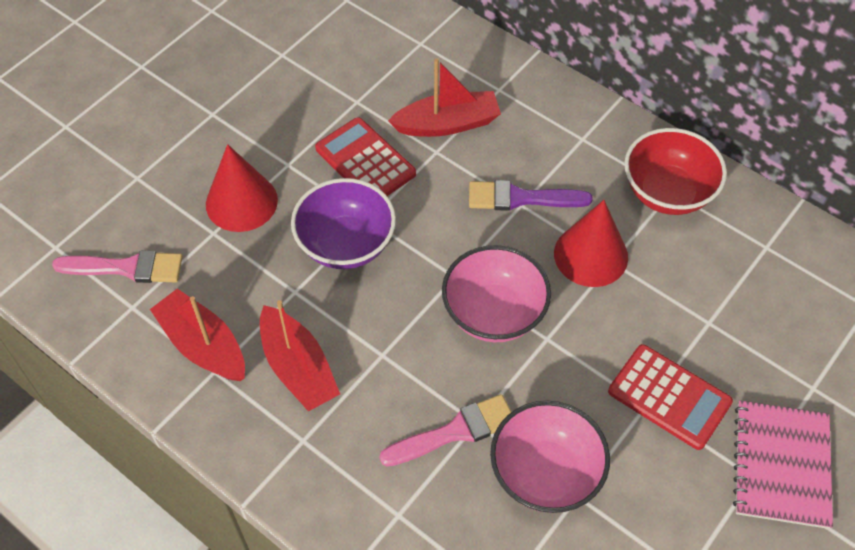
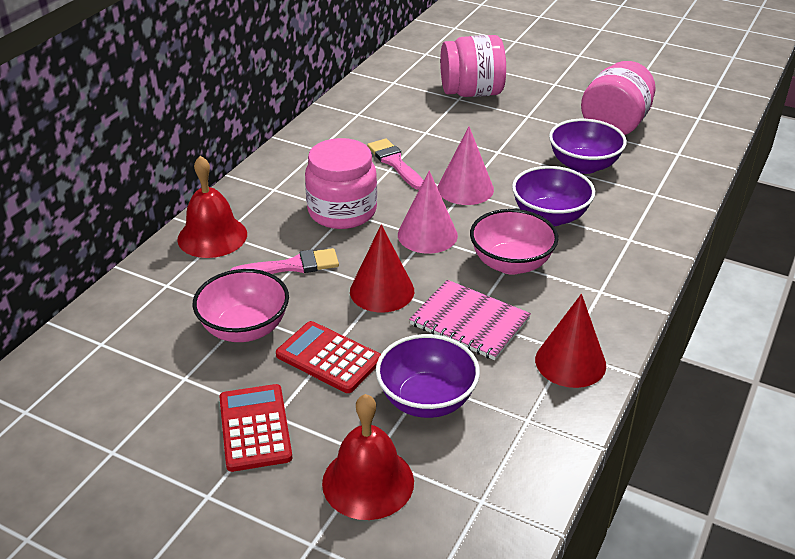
pink cone: 0 -> 2
pink jar: 0 -> 3
purple bowl: 1 -> 3
purple brush: 1 -> 0
red bell: 0 -> 2
red boat: 3 -> 0
red bowl: 1 -> 0

